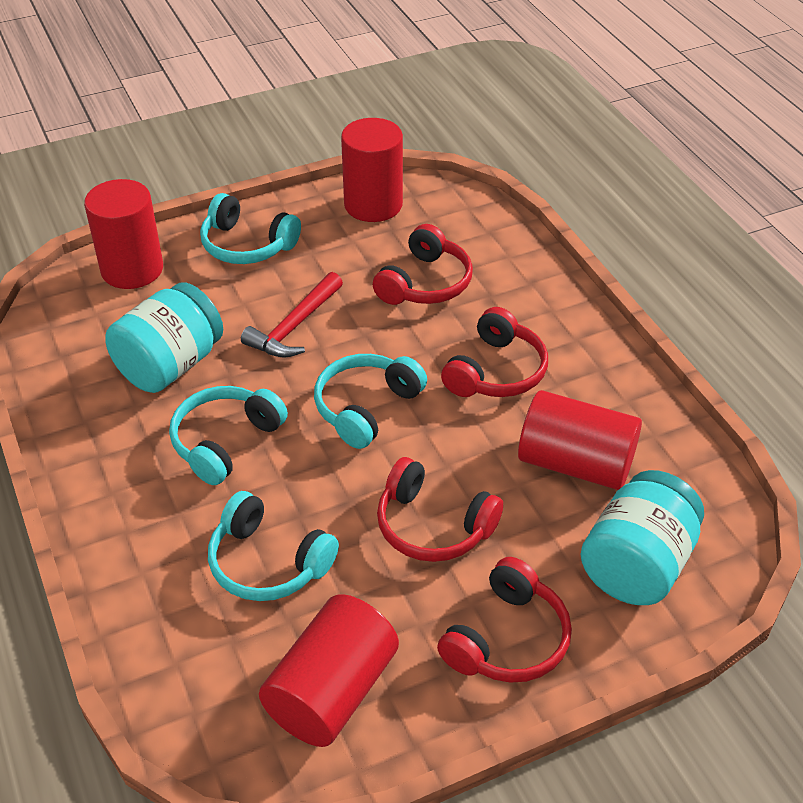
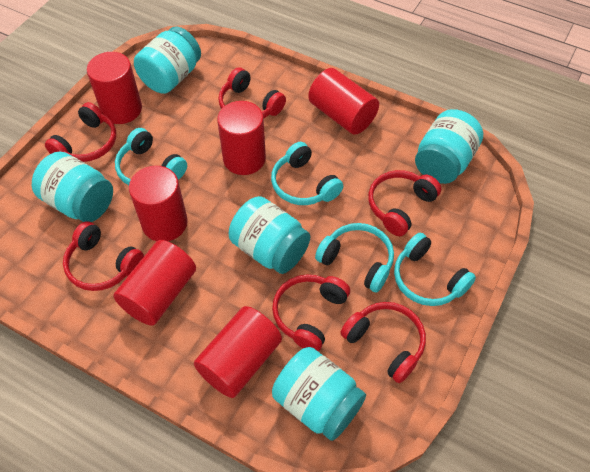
red cylinder: 4 -> 6
red hammer: 1 -> 0
red headphones: 4 -> 6
turquoise jar: 2 -> 5

